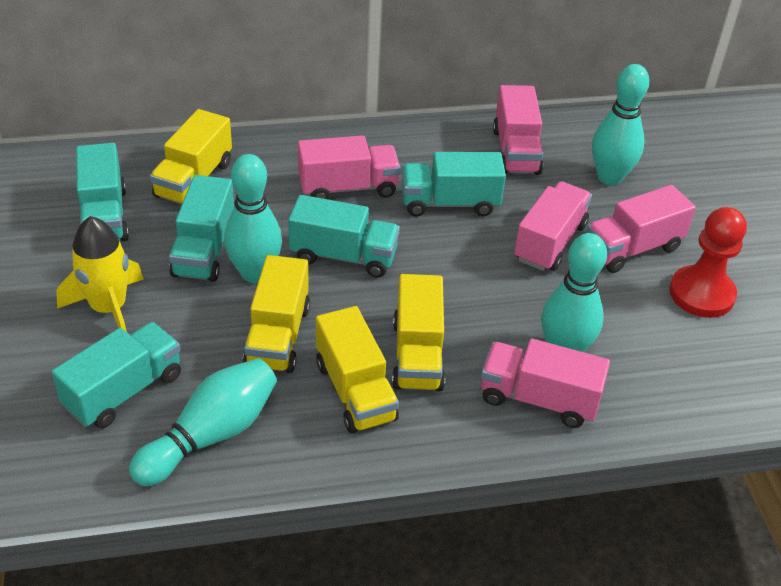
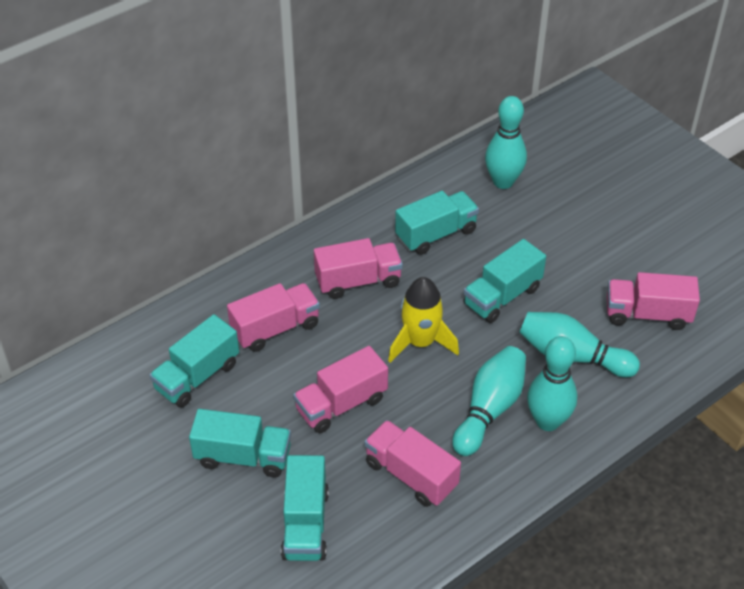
red pawn: 1 -> 0
yellow truck: 4 -> 0

